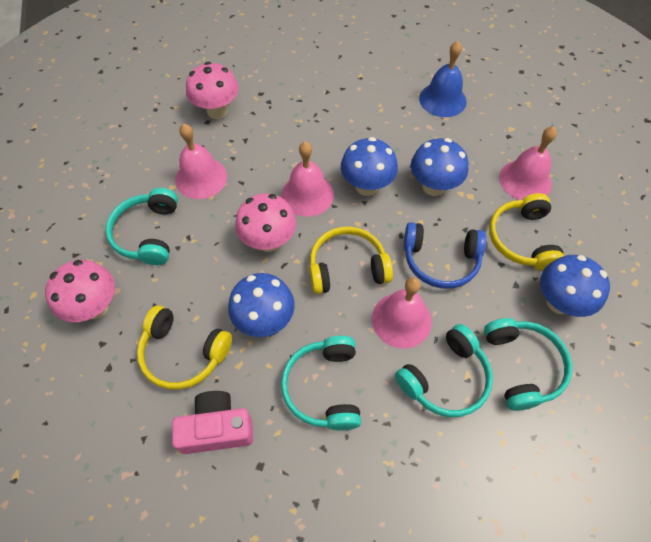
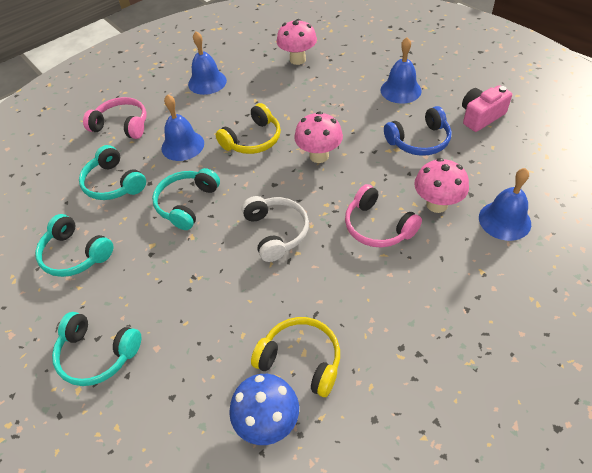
blue bell: 1 -> 4
blue mushroom: 4 -> 1
pink bell: 4 -> 0
pink headphones: 0 -> 2
white headphones: 0 -> 1
yellow headphones: 3 -> 2

